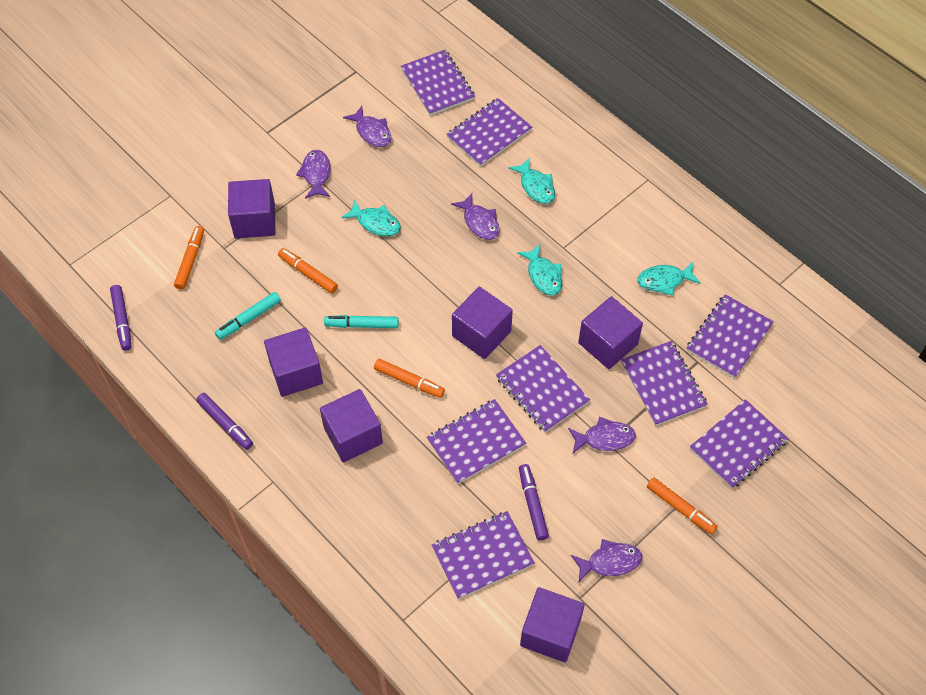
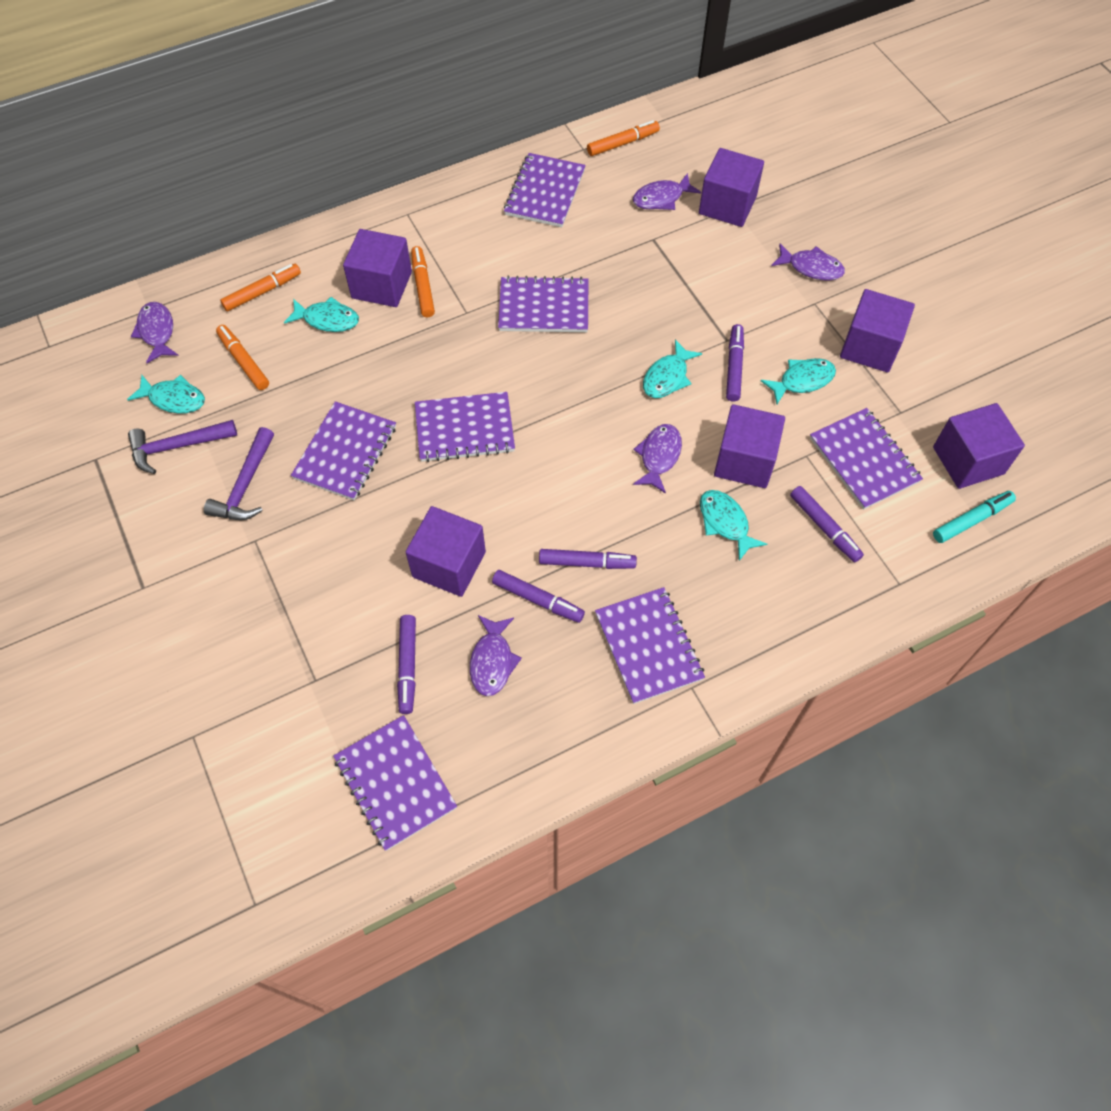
purple hammer: 0 -> 2
purple marker: 3 -> 5
purple notebook: 8 -> 7
turquoise fish: 4 -> 5
turquoise marker: 2 -> 1

